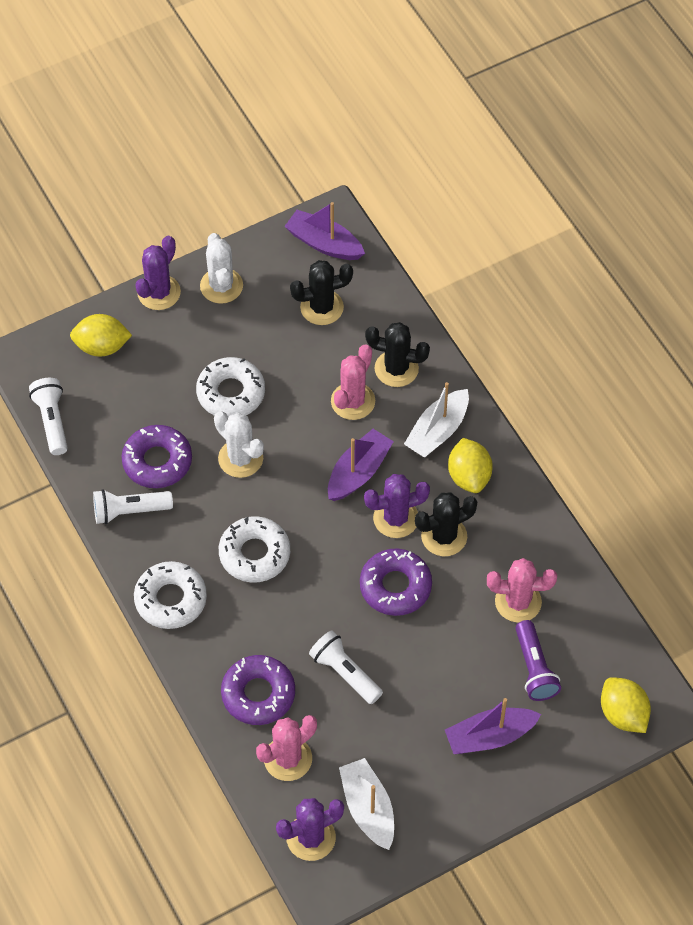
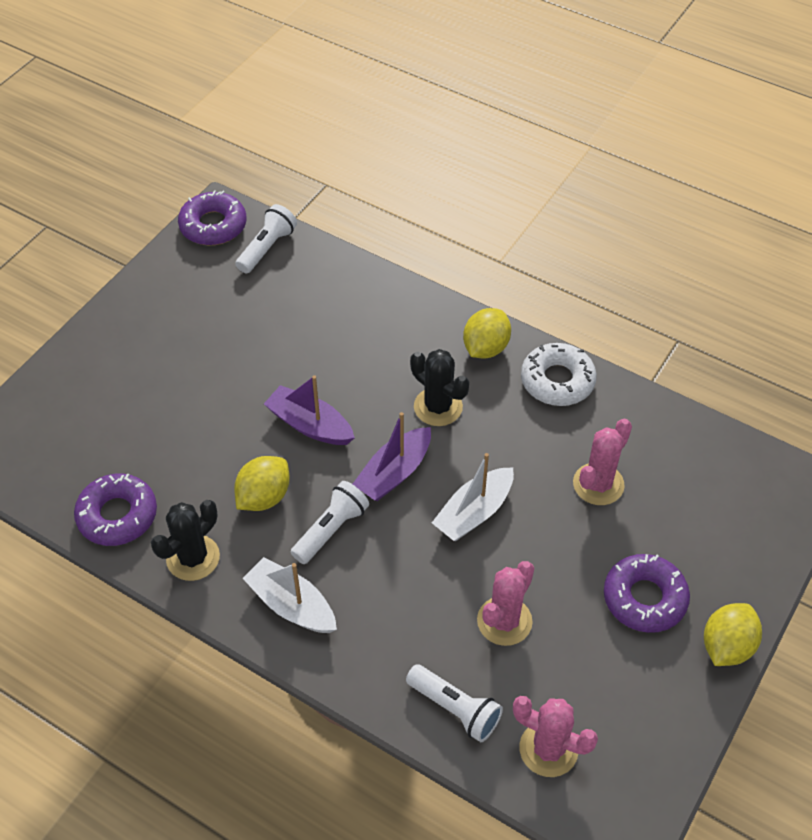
black cactus: 3 -> 2
purple boat: 3 -> 2
purple cactus: 3 -> 0
purple flashlight: 1 -> 0
white cactus: 2 -> 0
white donut: 3 -> 1

